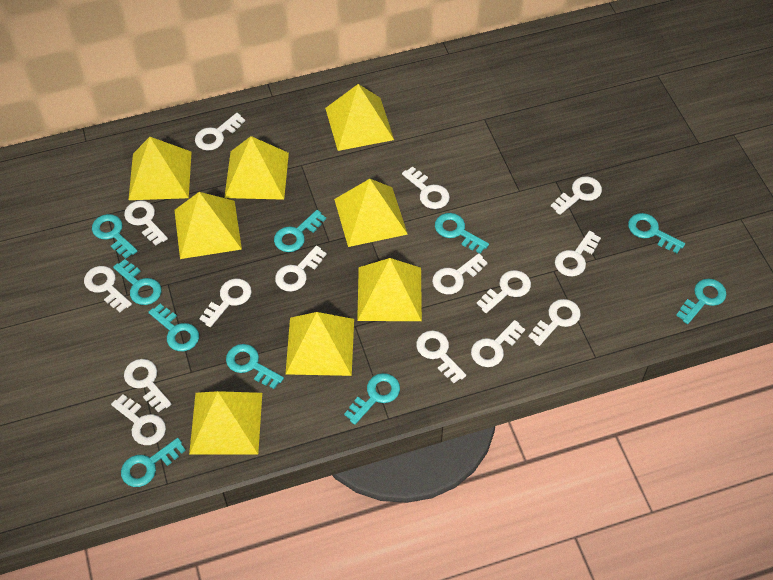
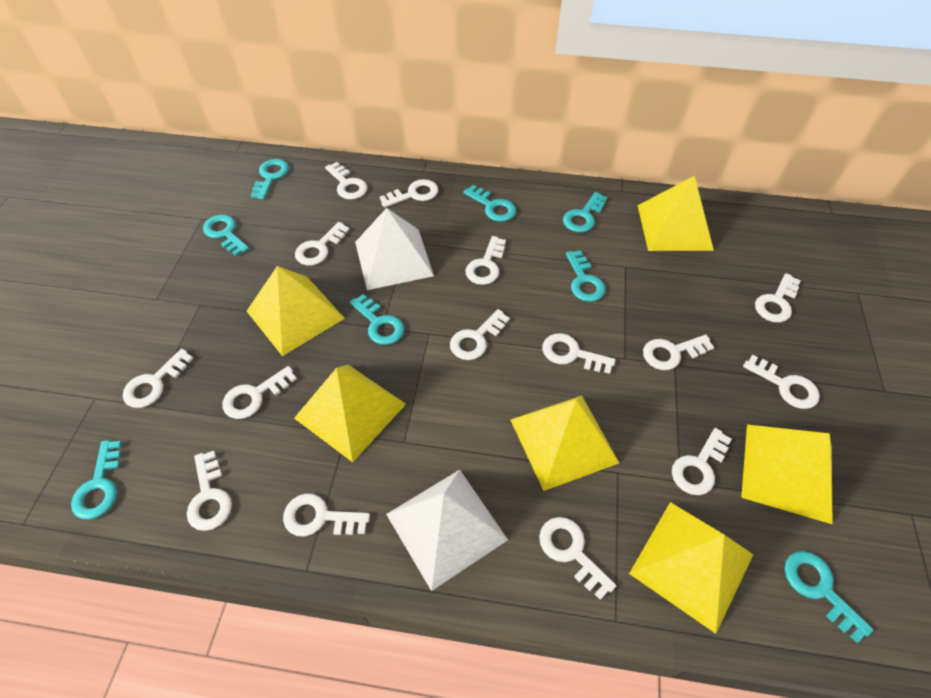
turquoise key: 10 -> 8
white pyramid: 0 -> 2
yellow pyramid: 8 -> 6

